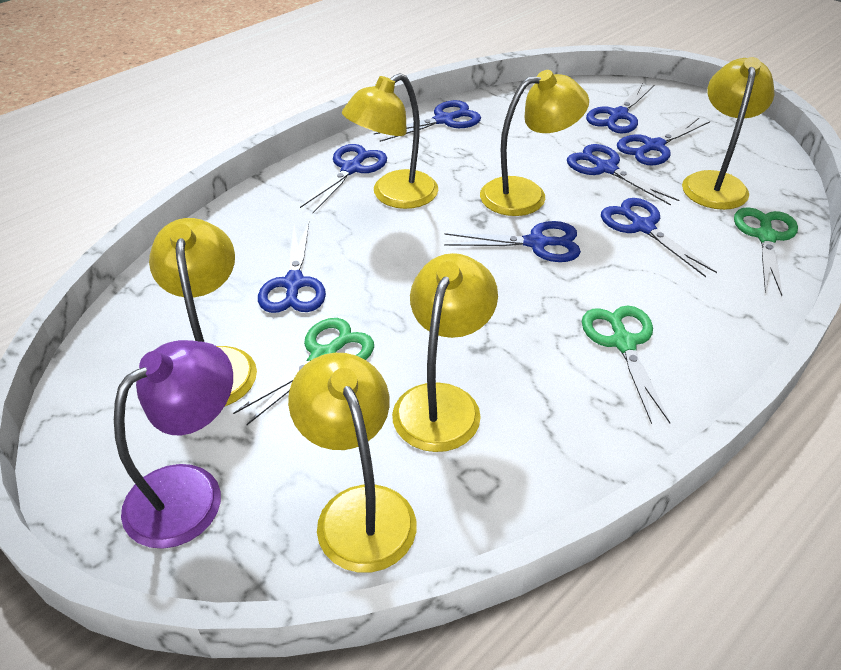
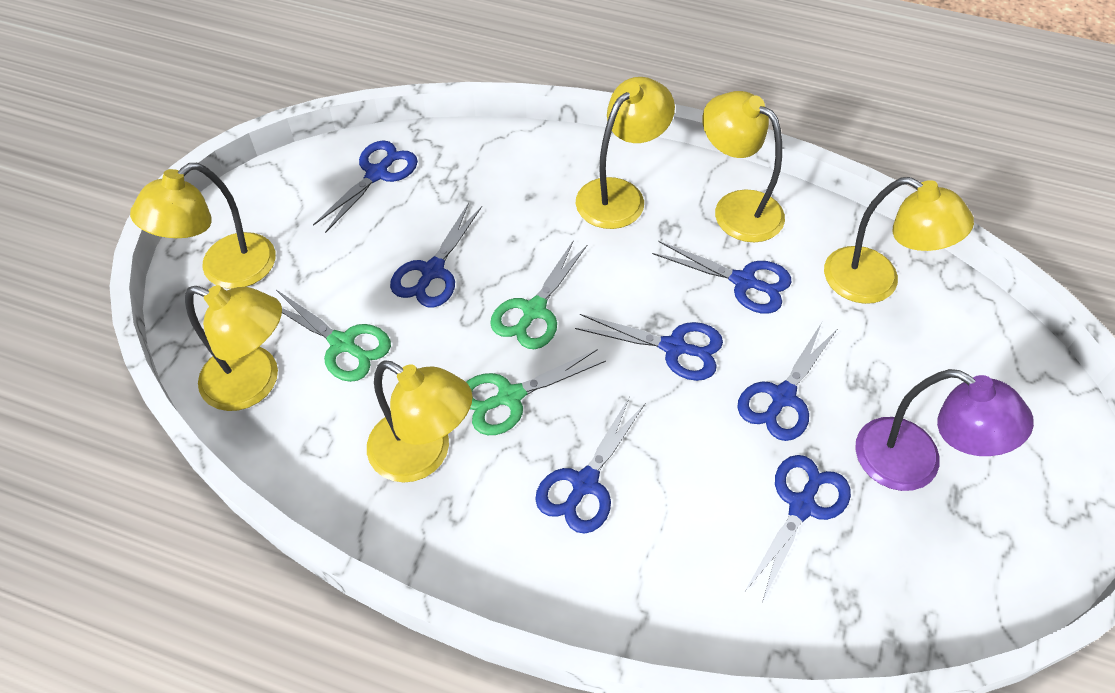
blue scissors: 8 -> 7

